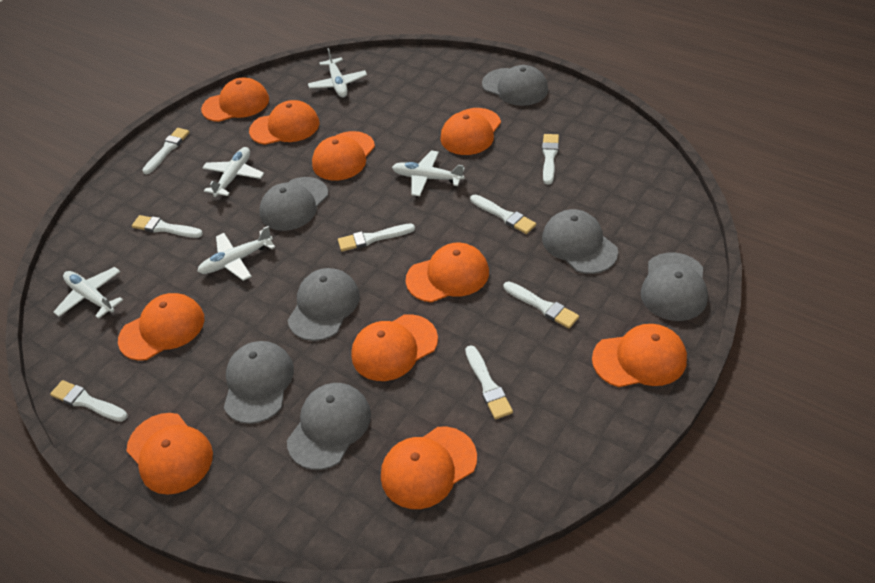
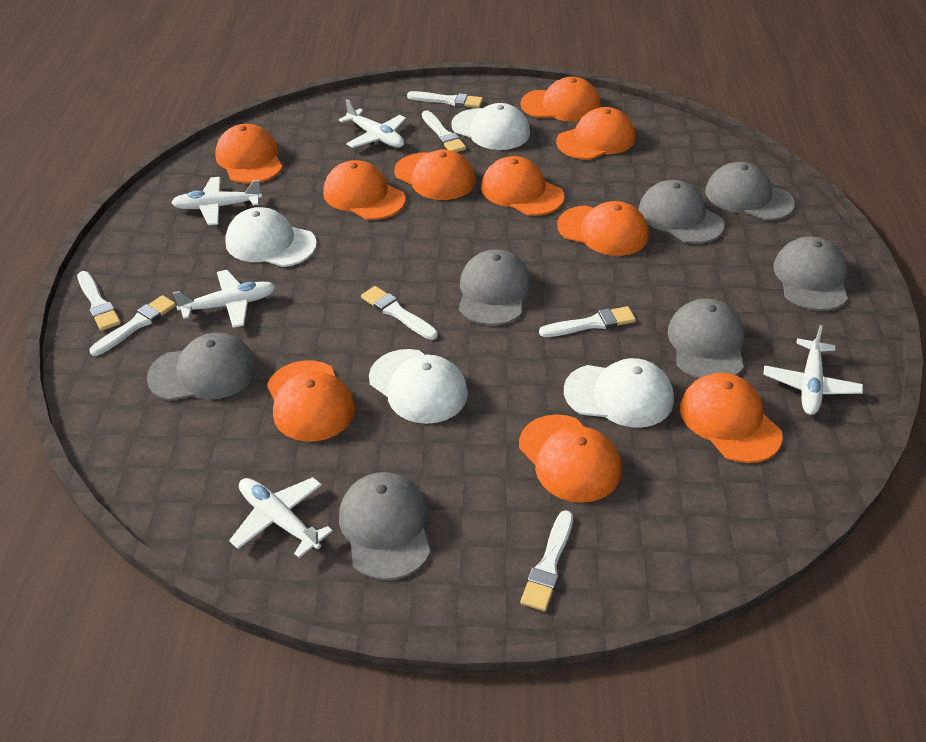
white brush: 8 -> 7
white cap: 0 -> 4

